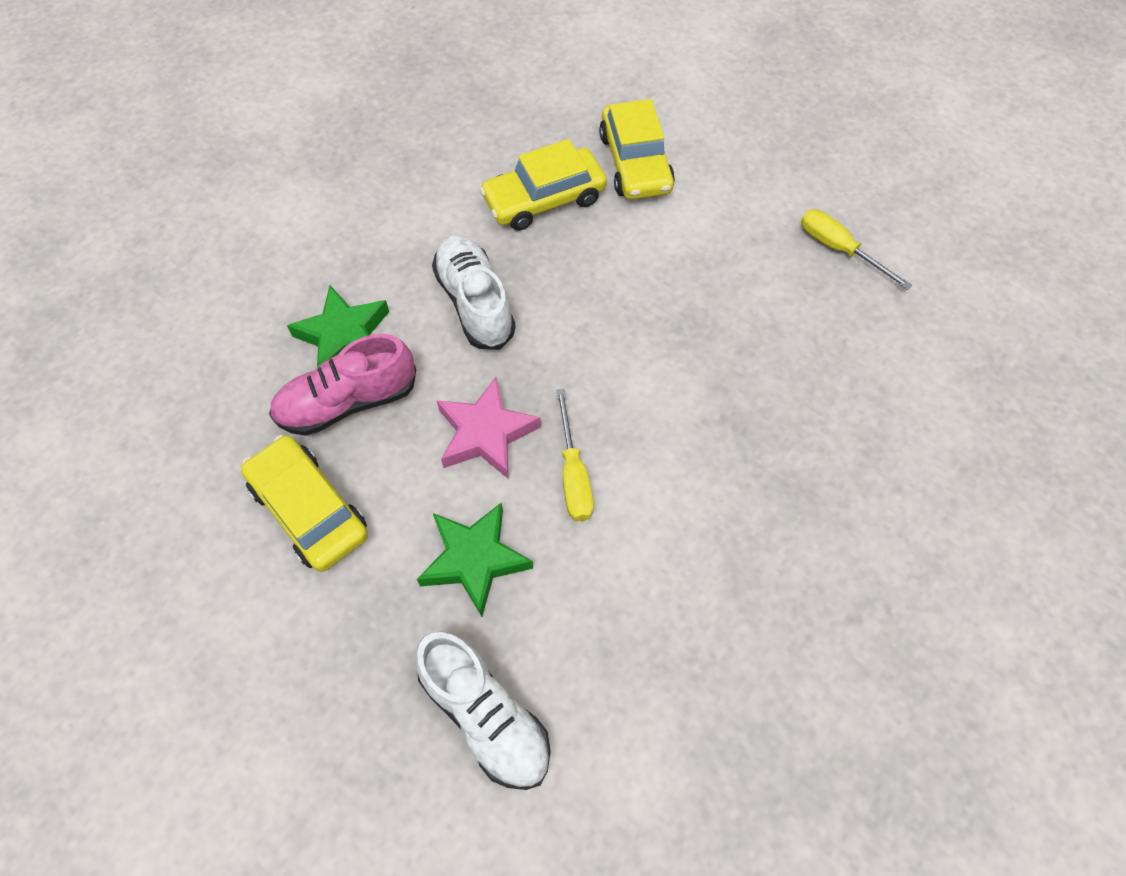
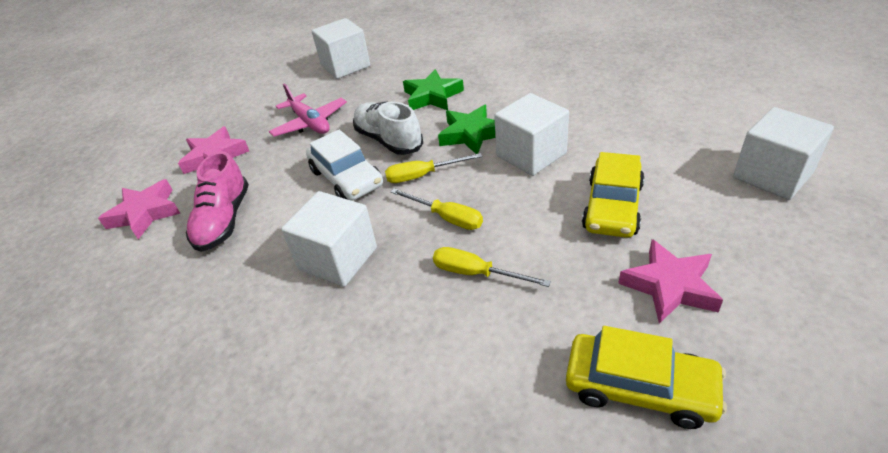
pink plane: 0 -> 1
pink star: 1 -> 3
white car: 0 -> 1
white cube: 0 -> 4
white shoe: 2 -> 1
yellow car: 3 -> 2
yellow screwdriver: 2 -> 3

